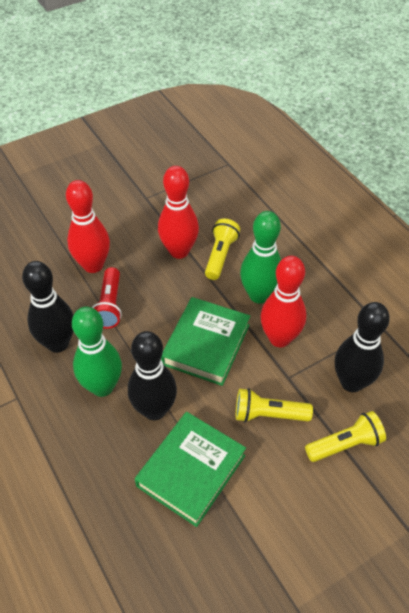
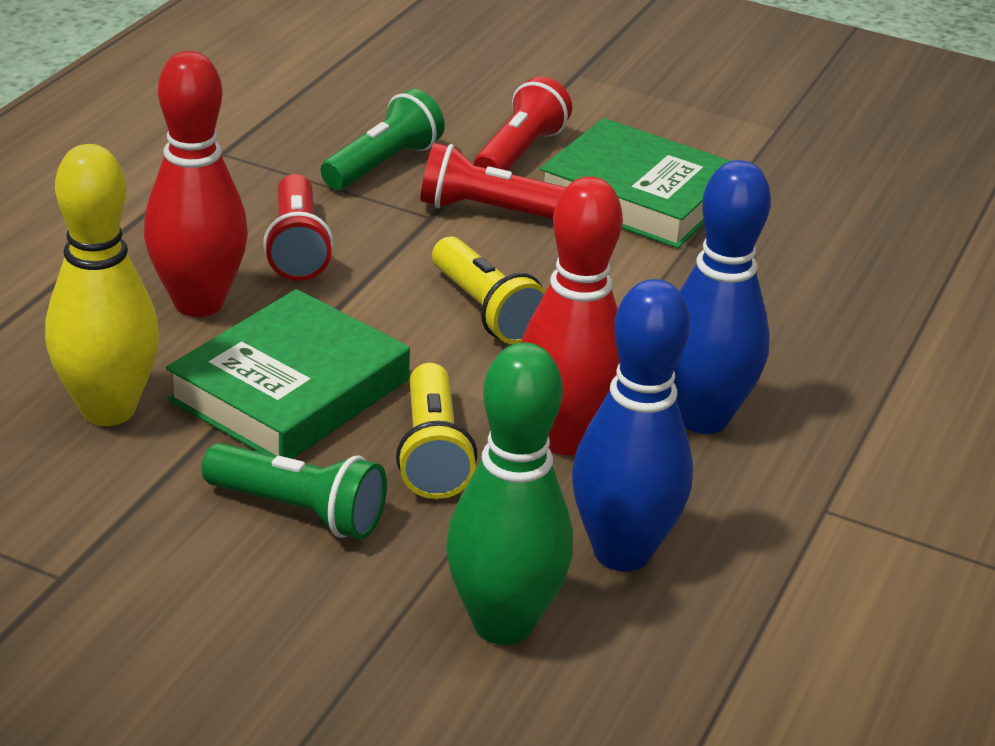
black bowling pin: 3 -> 0
blue bowling pin: 0 -> 2
green bowling pin: 2 -> 1
green flashlight: 0 -> 2
red bowling pin: 3 -> 2
red flashlight: 1 -> 3
yellow bowling pin: 0 -> 1
yellow flashlight: 3 -> 2

